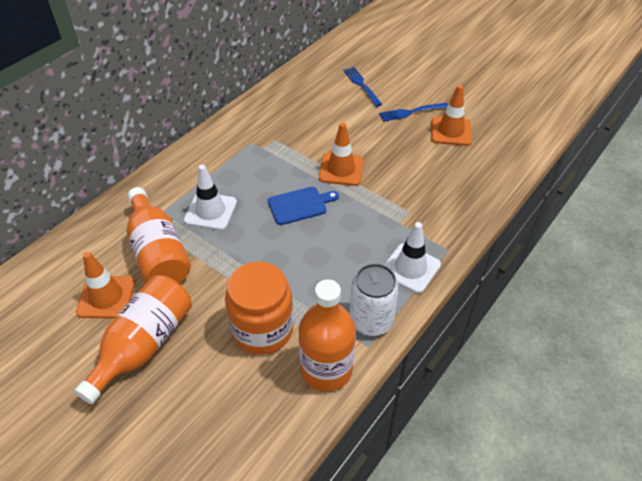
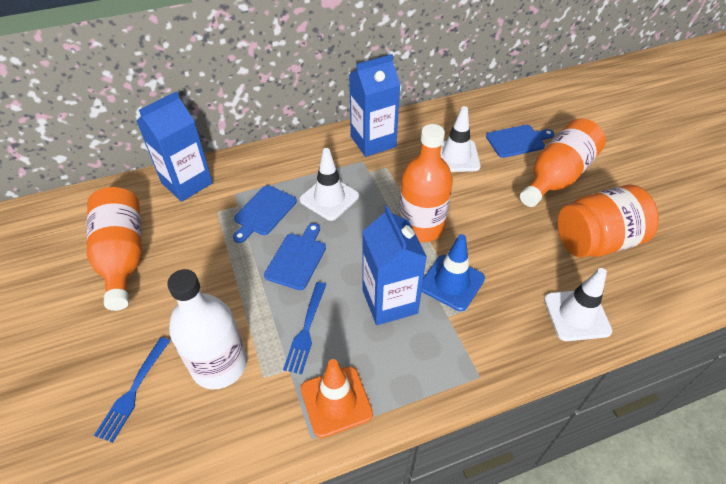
blue carton: 0 -> 3
blue cutting board: 1 -> 3
blue traffic cone: 0 -> 1
orange traffic cone: 3 -> 1
white bottle: 0 -> 1
white can: 1 -> 0
white traffic cone: 2 -> 3

